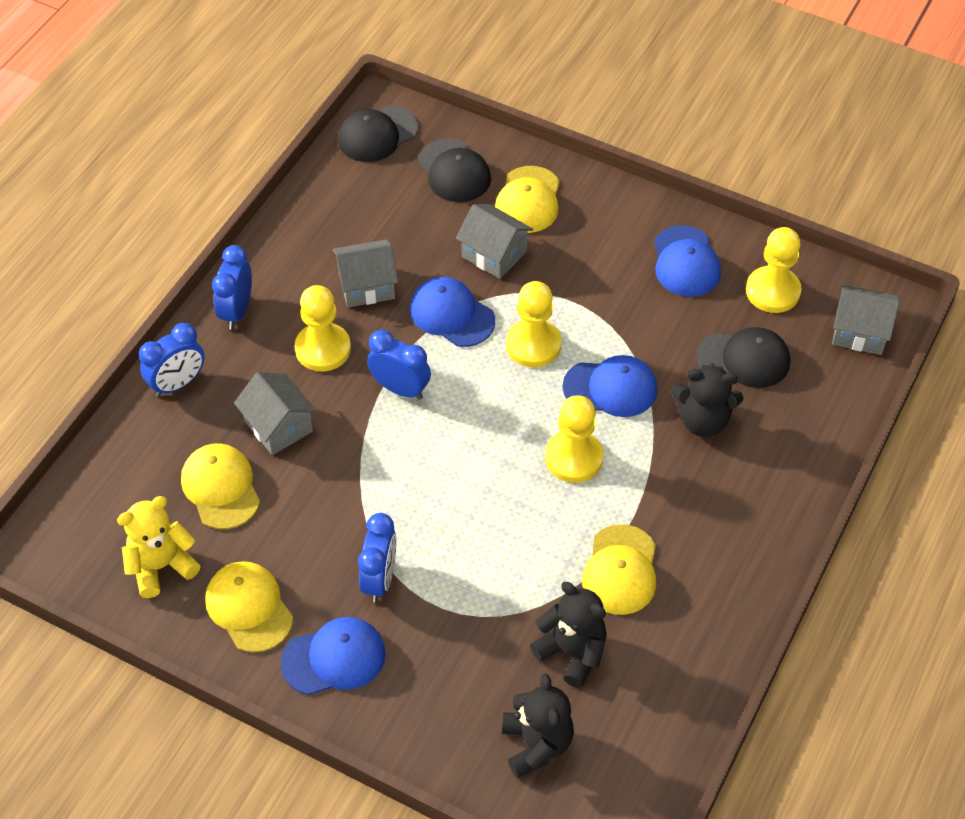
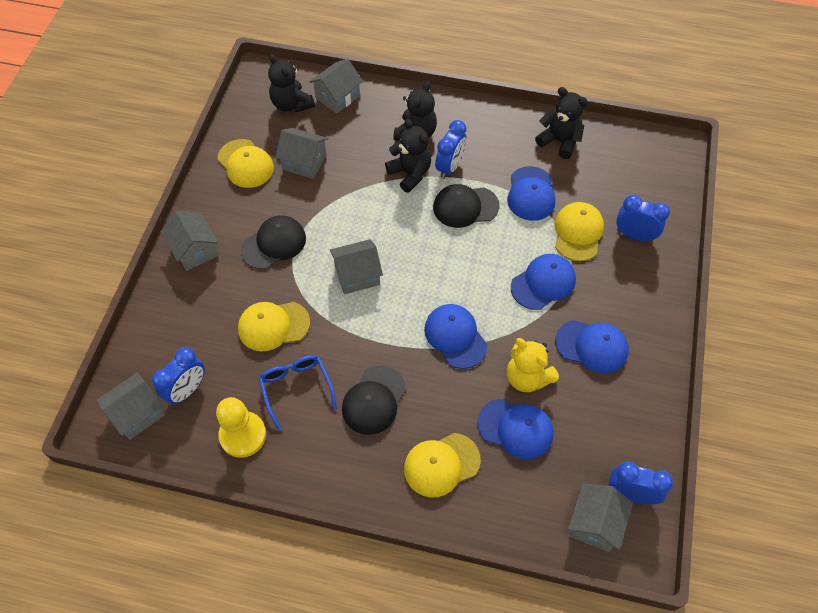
black teddy bear: 3 -> 4
blue cap: 4 -> 5
blue glasses: 0 -> 1
grey house: 4 -> 6
yellow pawn: 4 -> 1

